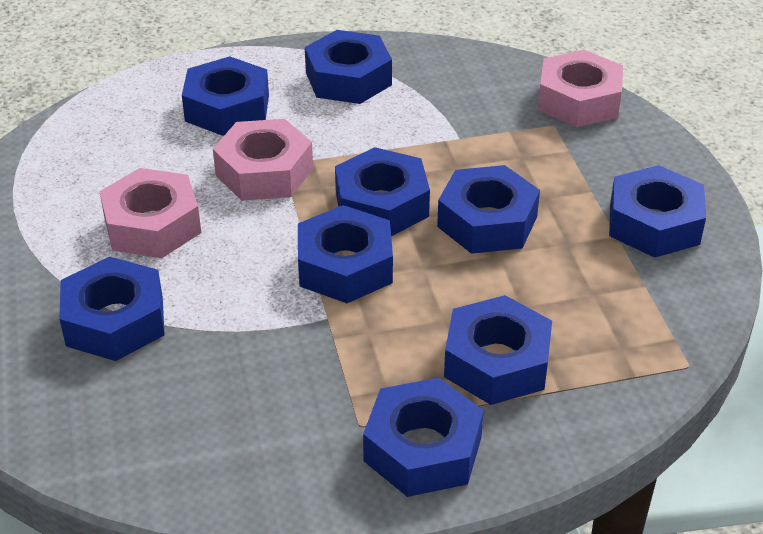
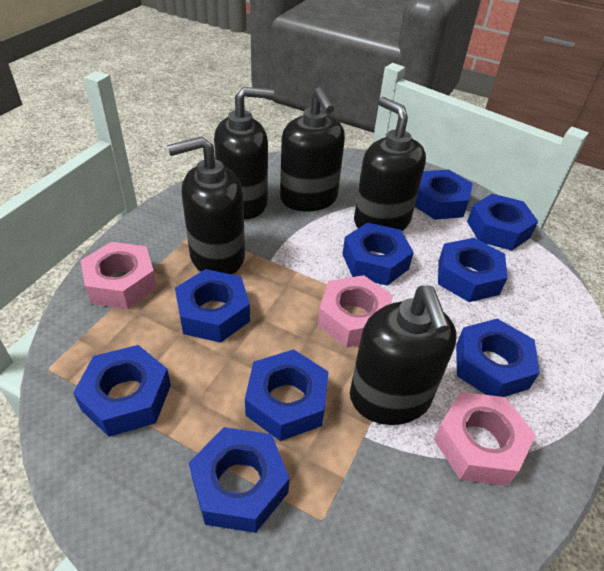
black soap dispenser: 0 -> 5

